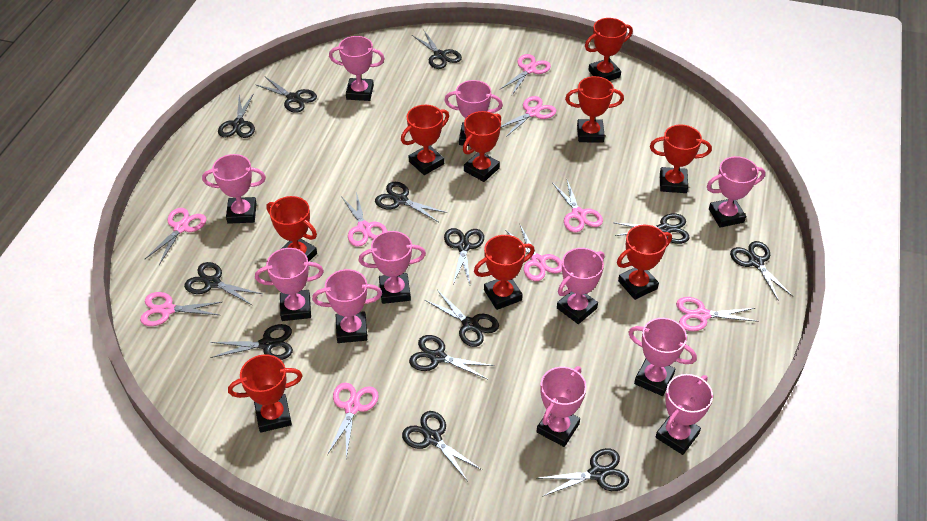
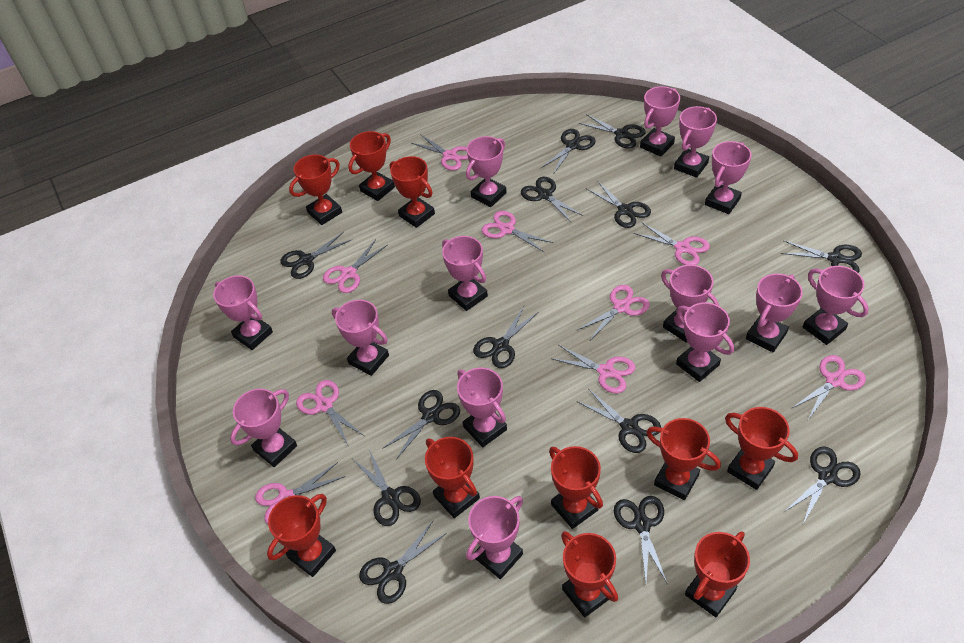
pink trophy: 11 -> 14
red trophy: 9 -> 10

